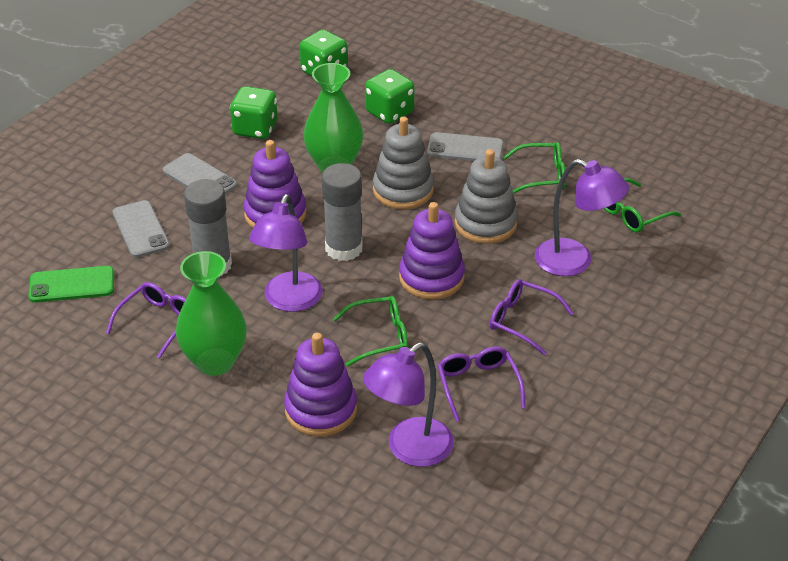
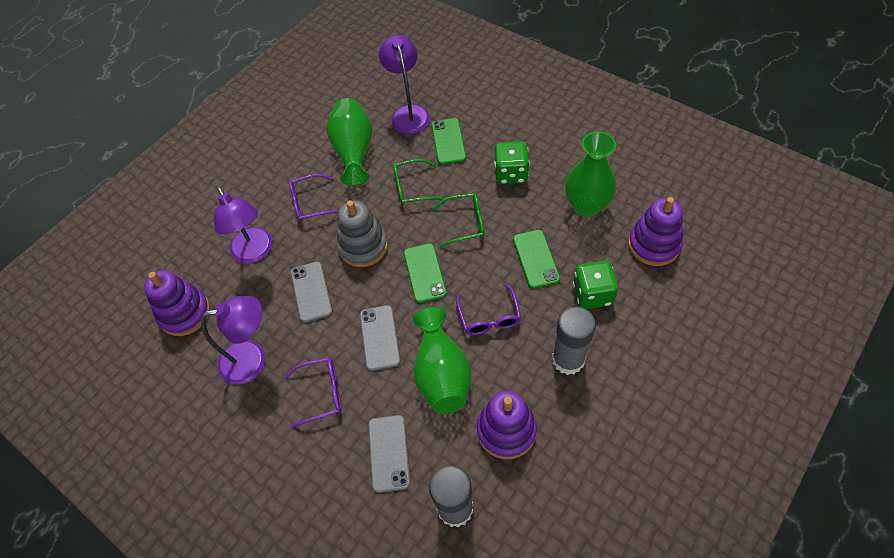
green dice: 3 -> 2
green glasses: 3 -> 2
green phone: 1 -> 3
green vase: 2 -> 3
grey stacking toy: 2 -> 1

